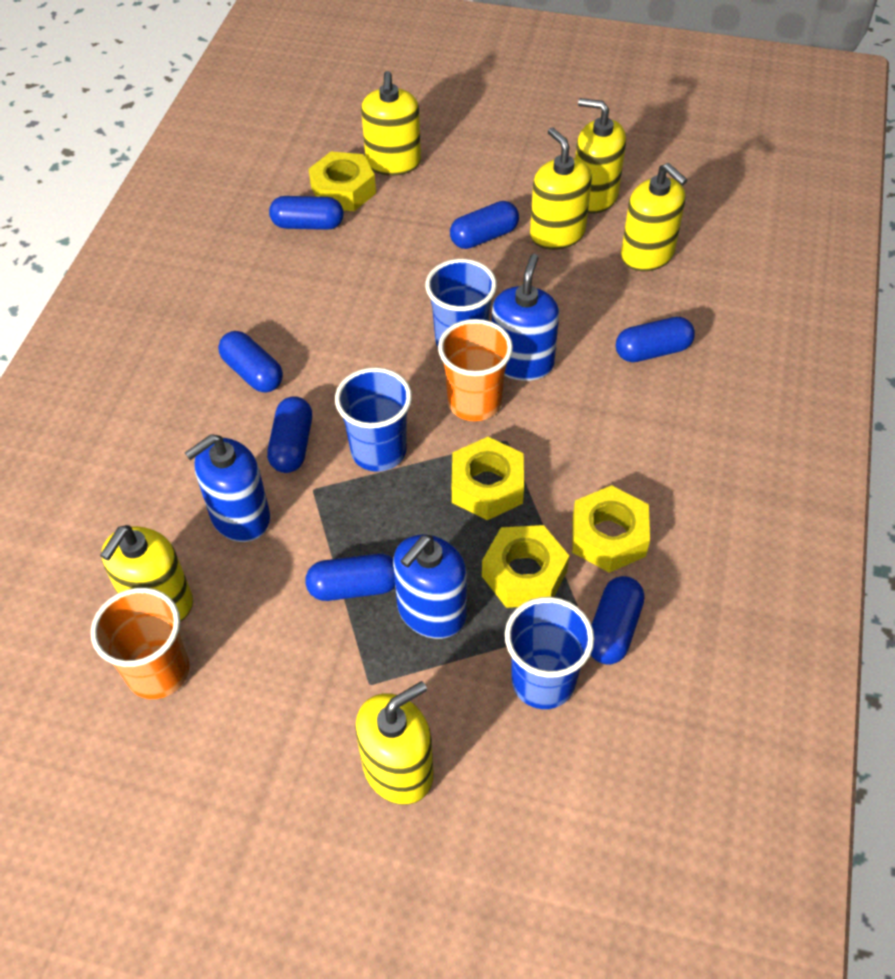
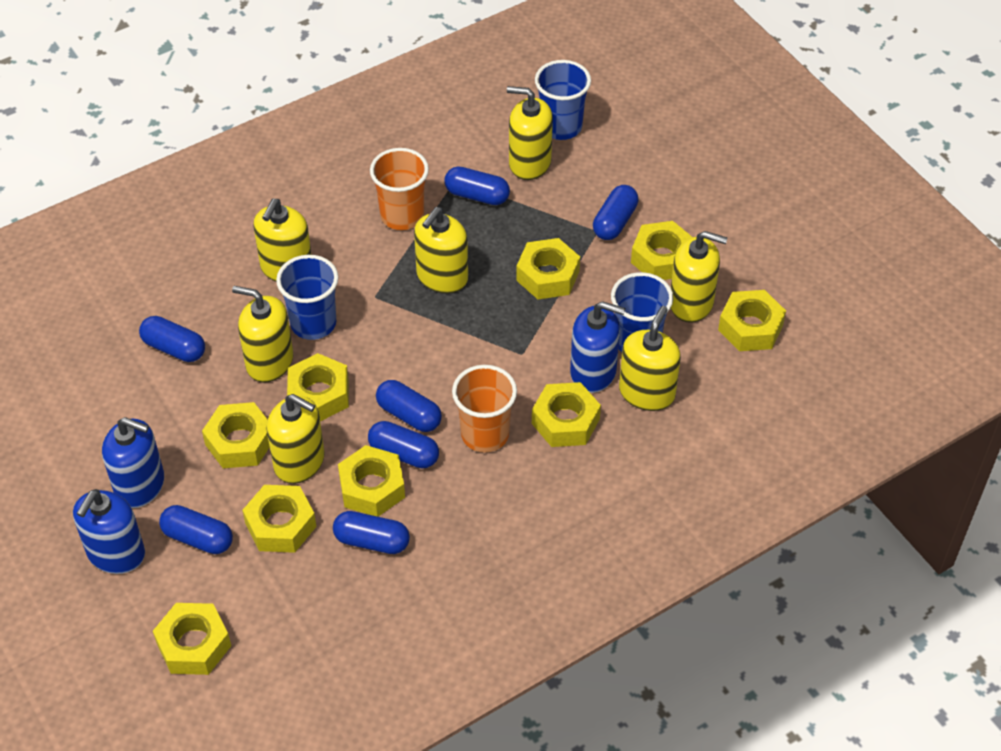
yellow nut: 4 -> 9
yellow soap dispenser: 6 -> 7

